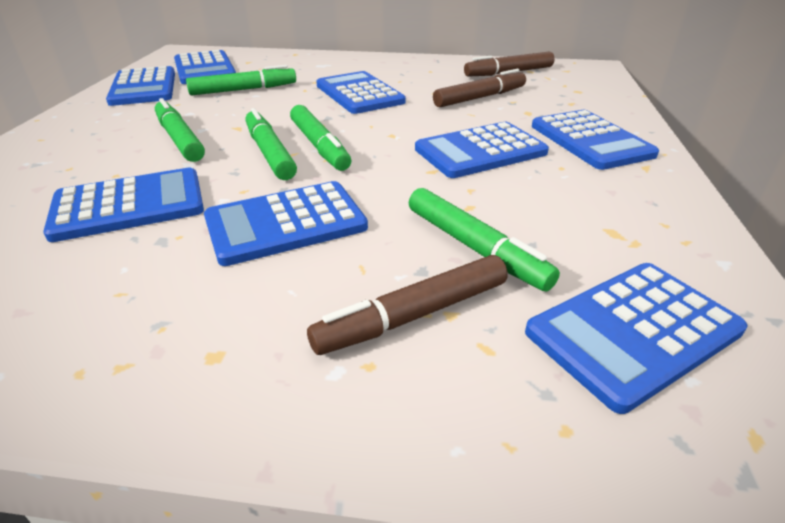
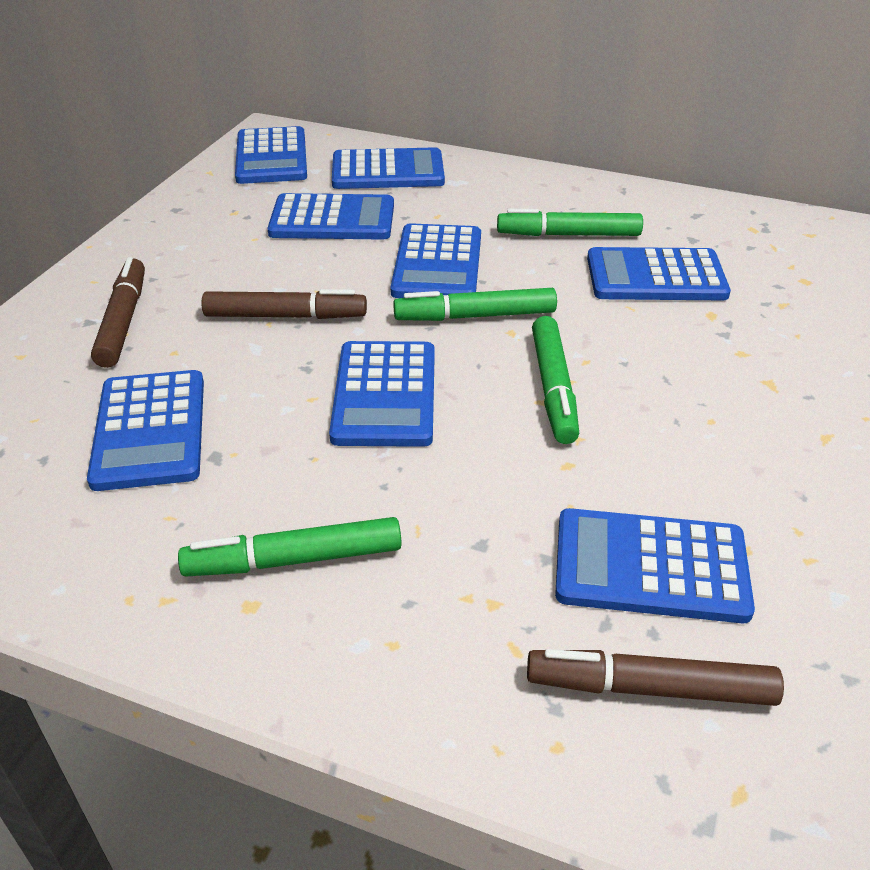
green marker: 5 -> 4

